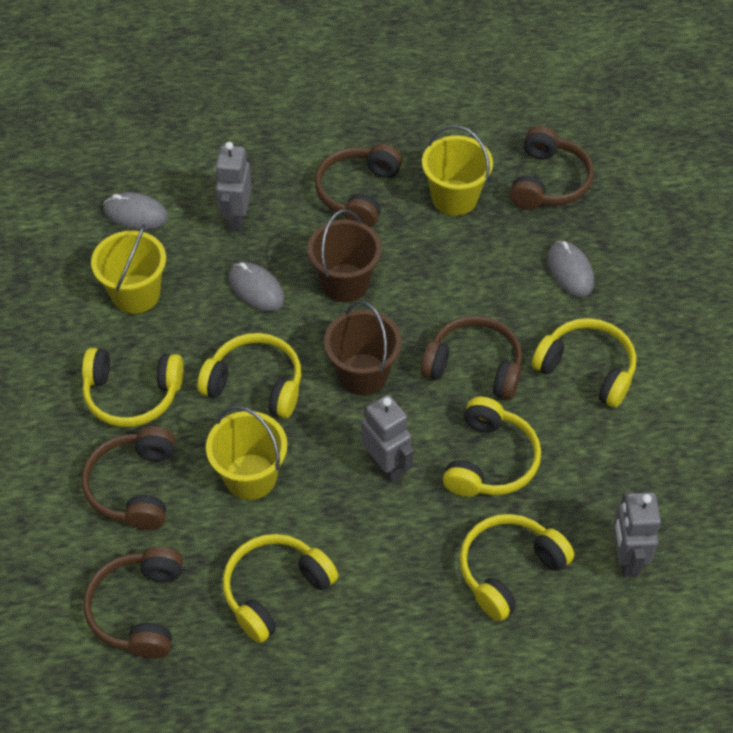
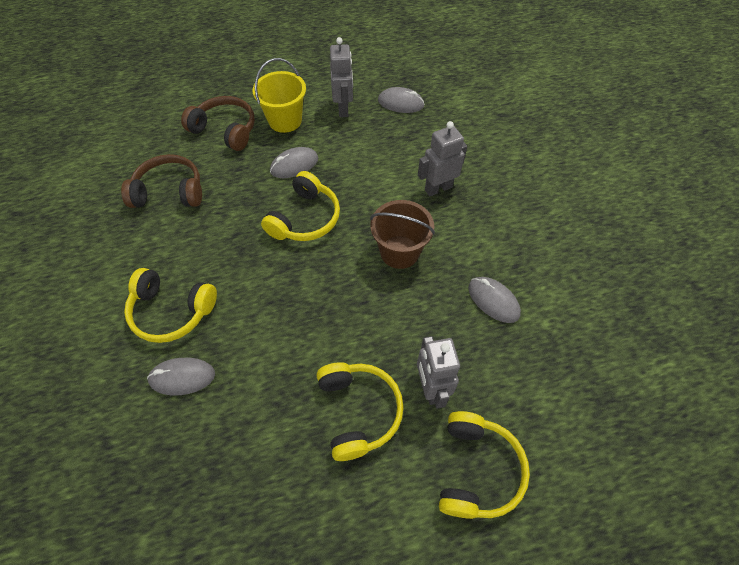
brown bucket: 2 -> 1
brown headphones: 5 -> 2
grey mouse: 3 -> 4
yellow bucket: 3 -> 1
yellow headphones: 6 -> 4

